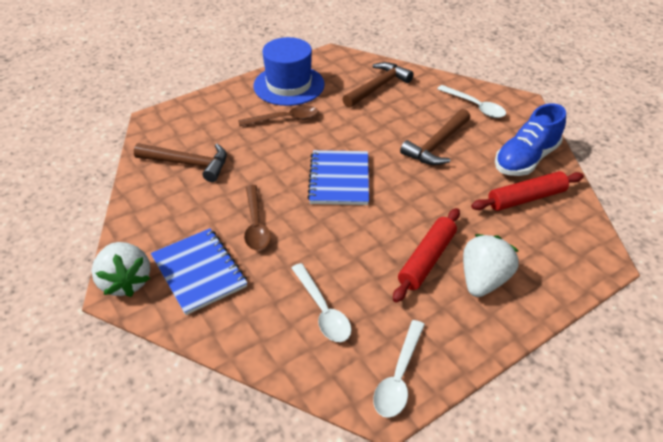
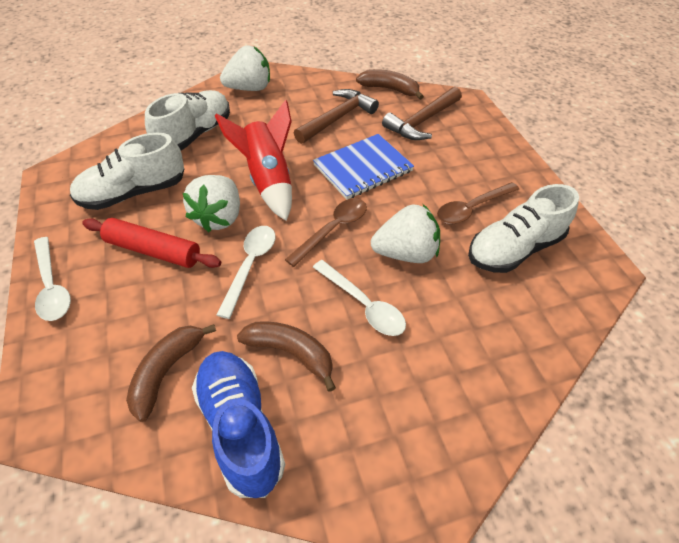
blue hat: 1 -> 0
blue notebook: 2 -> 1
brown banana: 0 -> 3
brown hammer: 3 -> 2
red rocket: 0 -> 1
red rolling pin: 2 -> 1
white shoe: 0 -> 3
white strawberry: 2 -> 3

